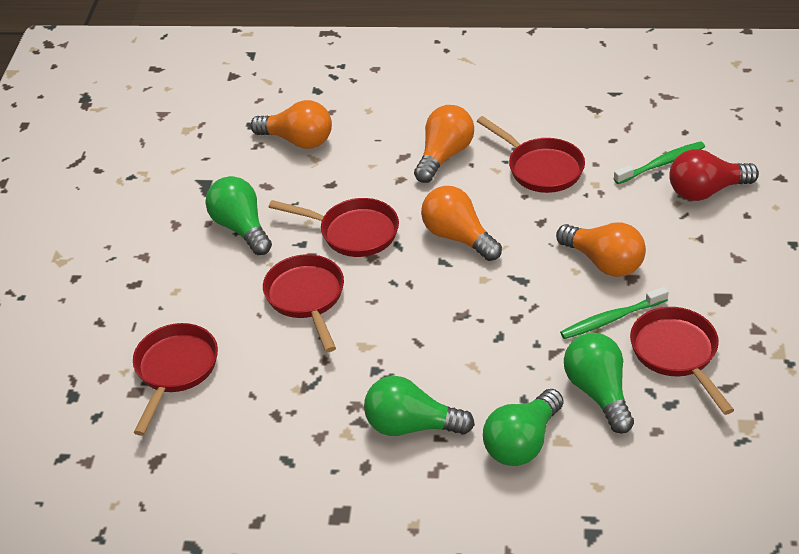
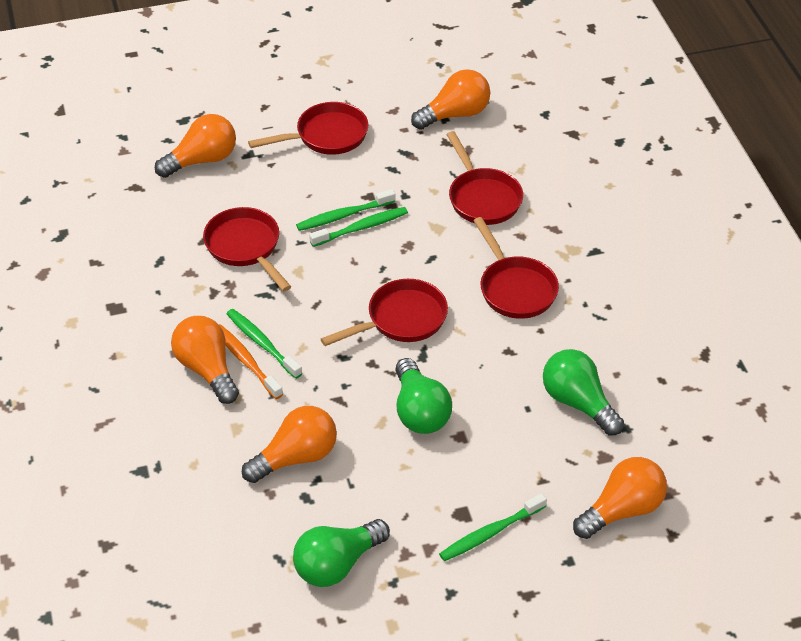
green light bulb: 4 -> 3
green toothbrush: 2 -> 4
orange light bulb: 4 -> 5
orange toothbrush: 0 -> 1
red light bulb: 1 -> 0

